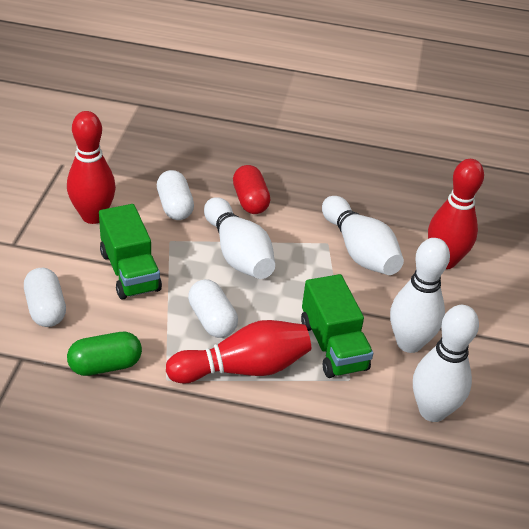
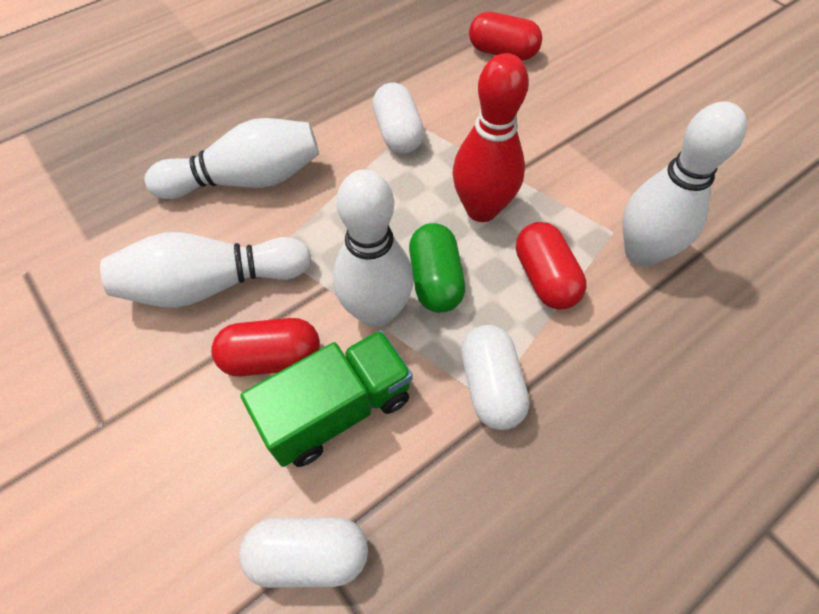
green truck: 2 -> 1
red bowling pin: 3 -> 1
red capsule: 1 -> 3

